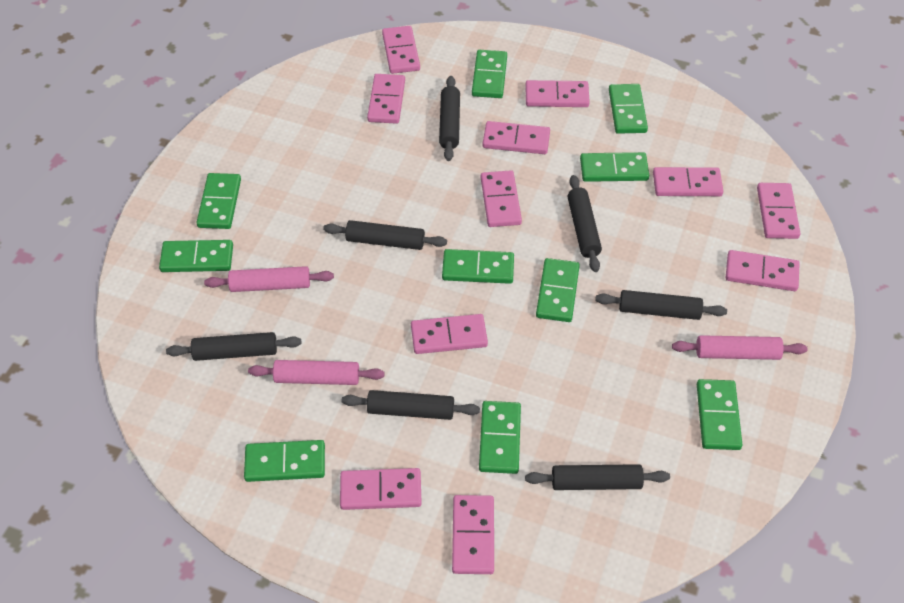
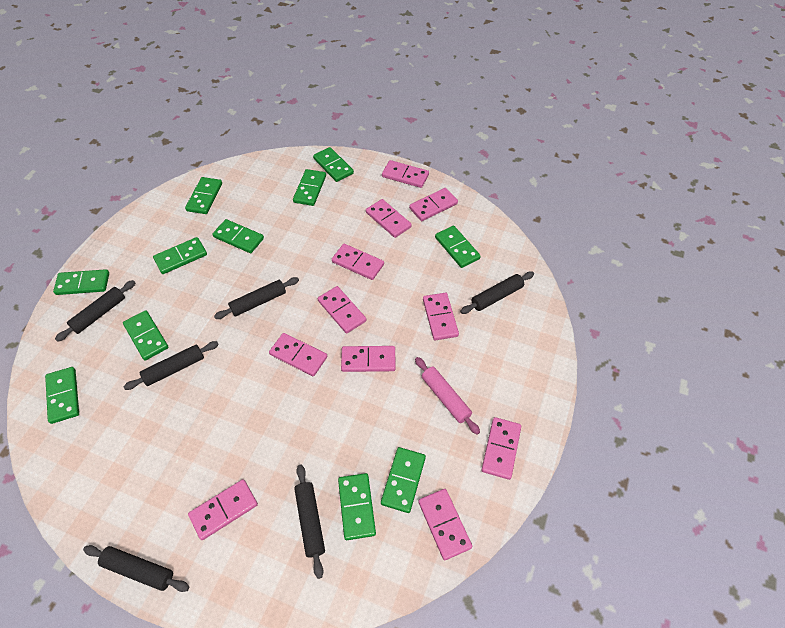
black rolling pin: 7 -> 6
green domino: 10 -> 11
pink rolling pin: 3 -> 1

